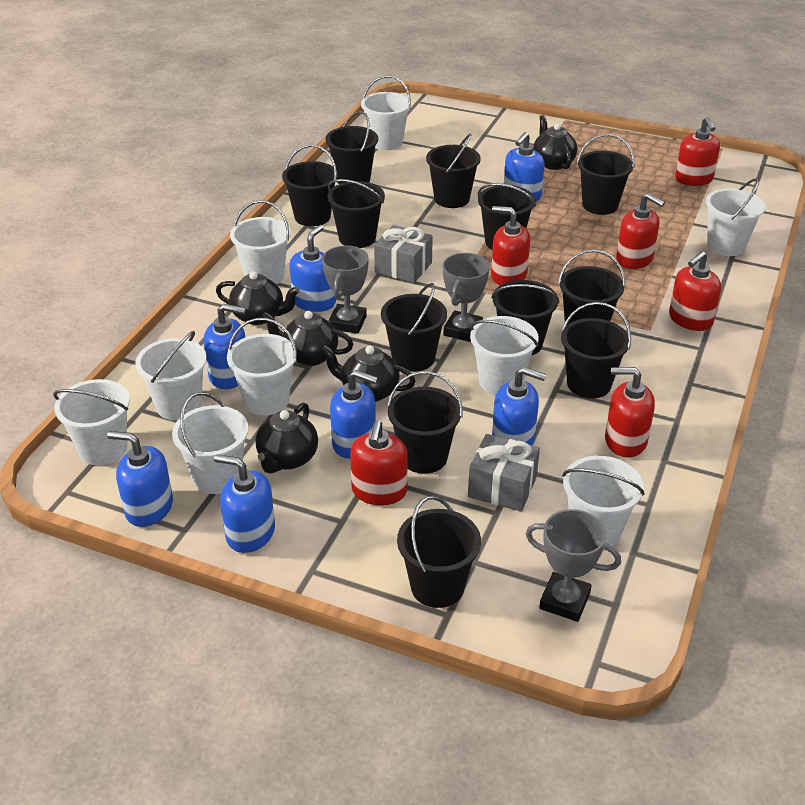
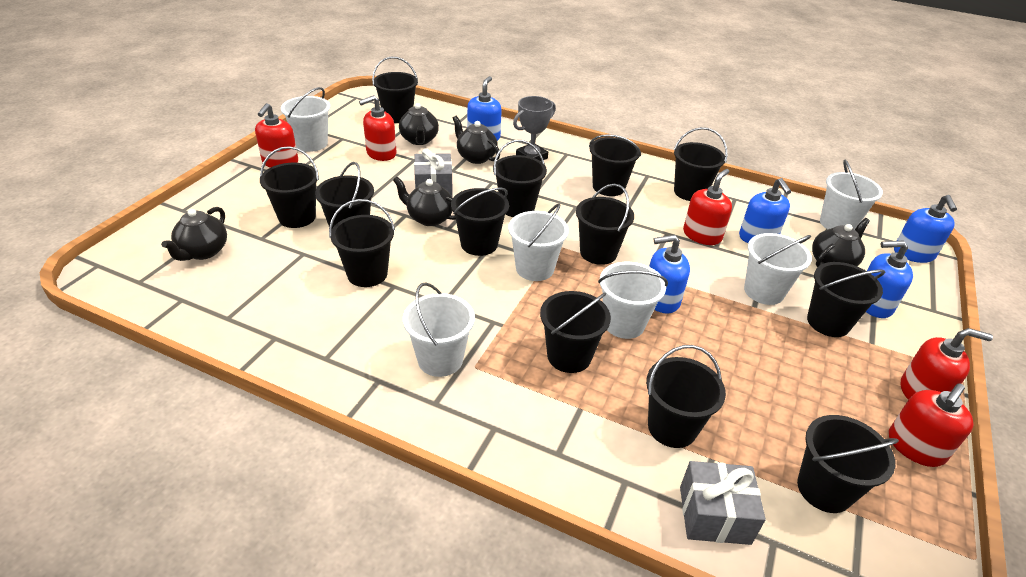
black bucket: 12 -> 13
blue soap dispenser: 7 -> 5
grey trophy: 3 -> 1
red soap dispenser: 6 -> 5
white bucket: 9 -> 6

